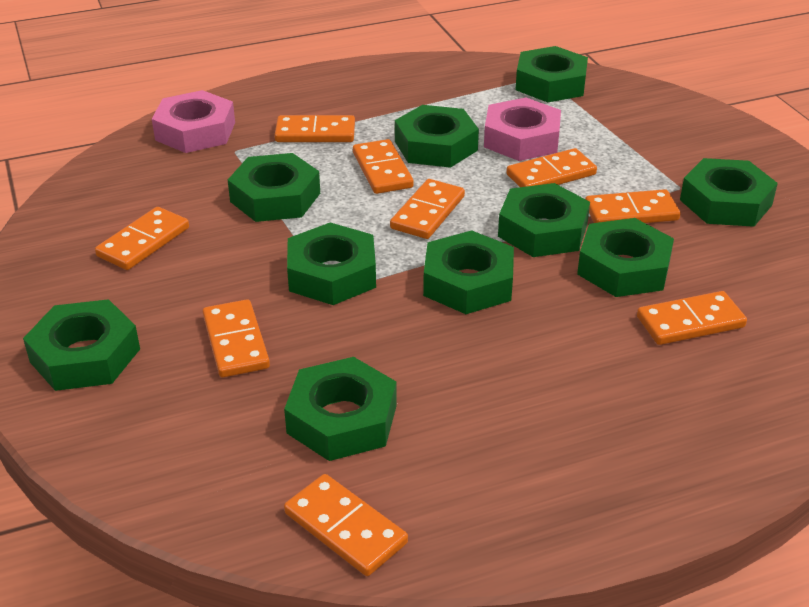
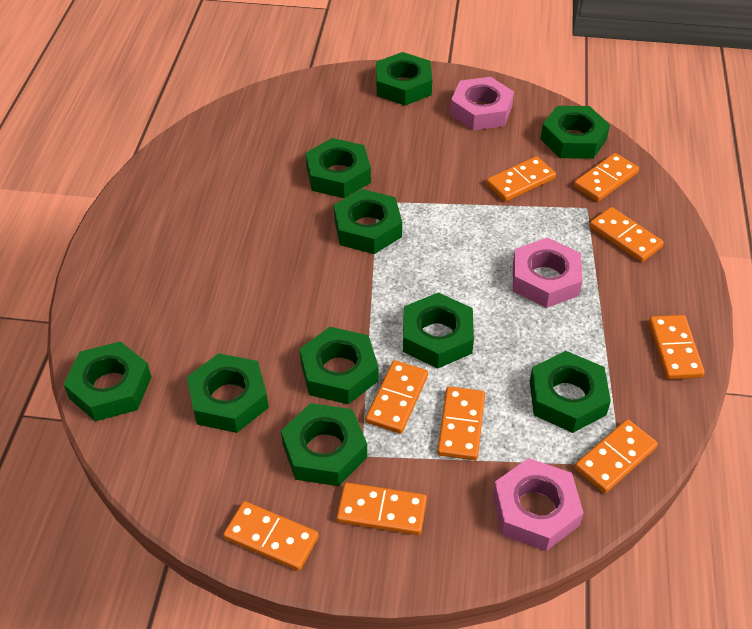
pink nut: 2 -> 3

